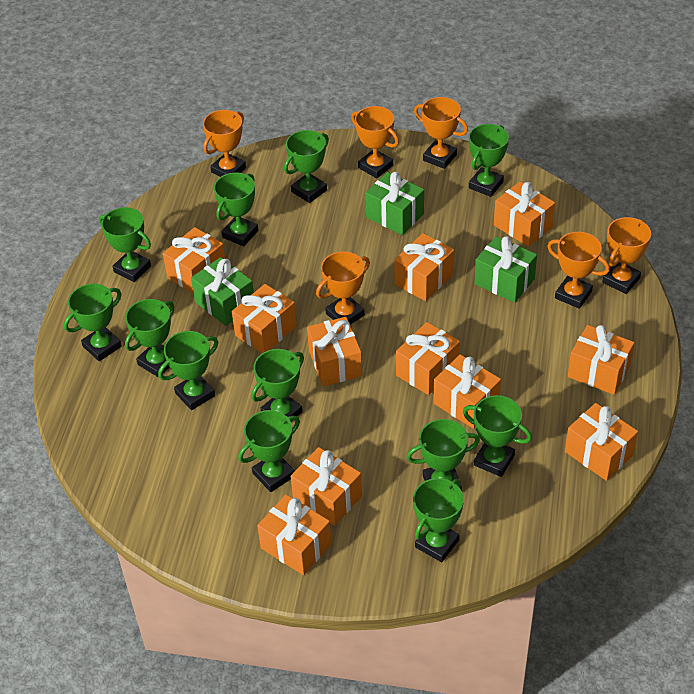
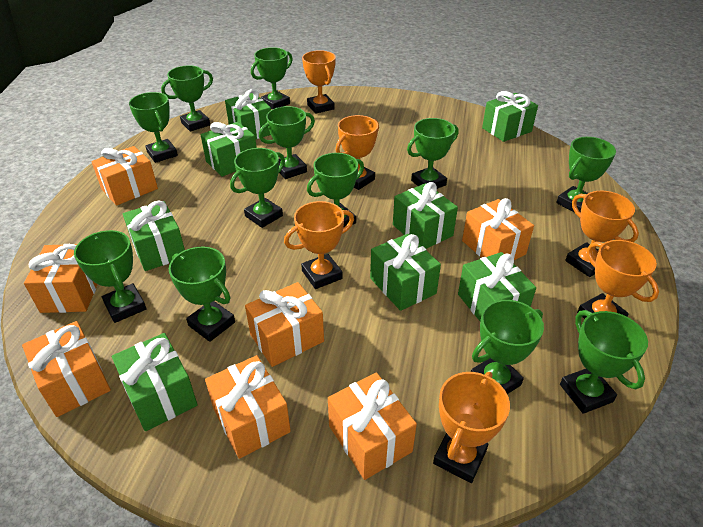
green gift: 3 -> 8
orange gift: 11 -> 7

